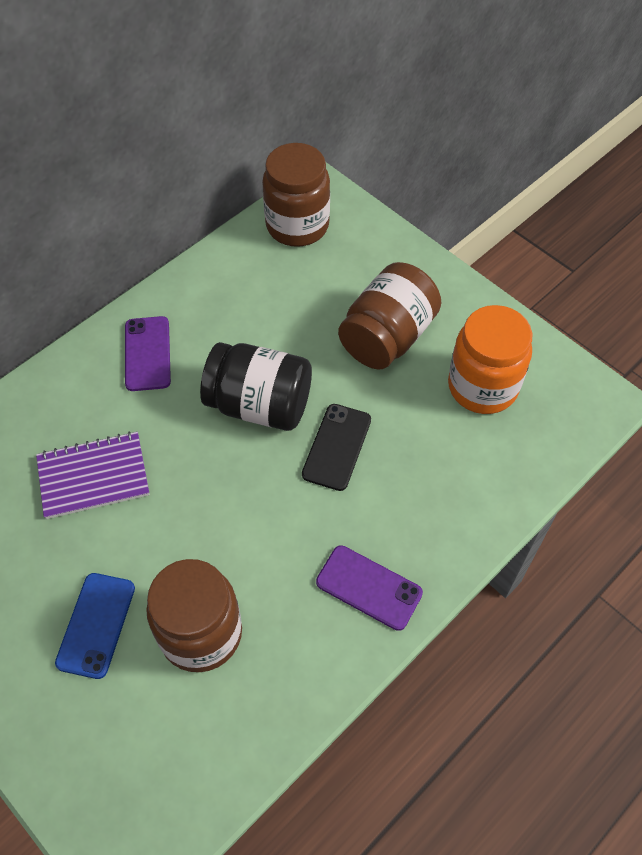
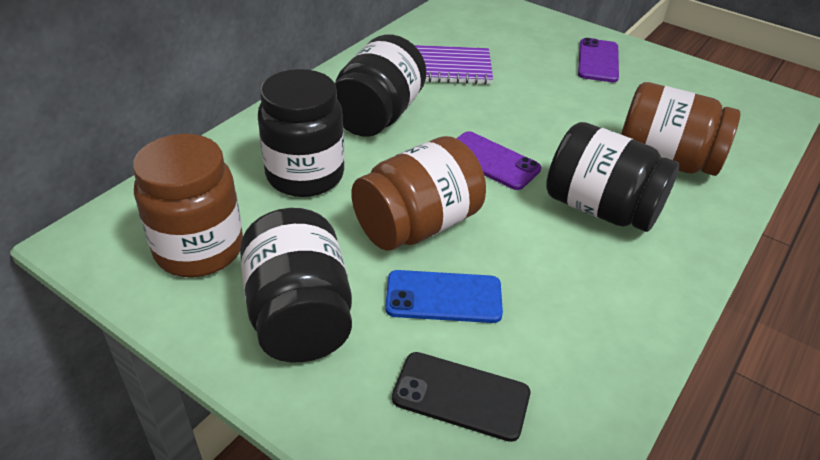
black jar: 1 -> 4
orange jar: 1 -> 0

